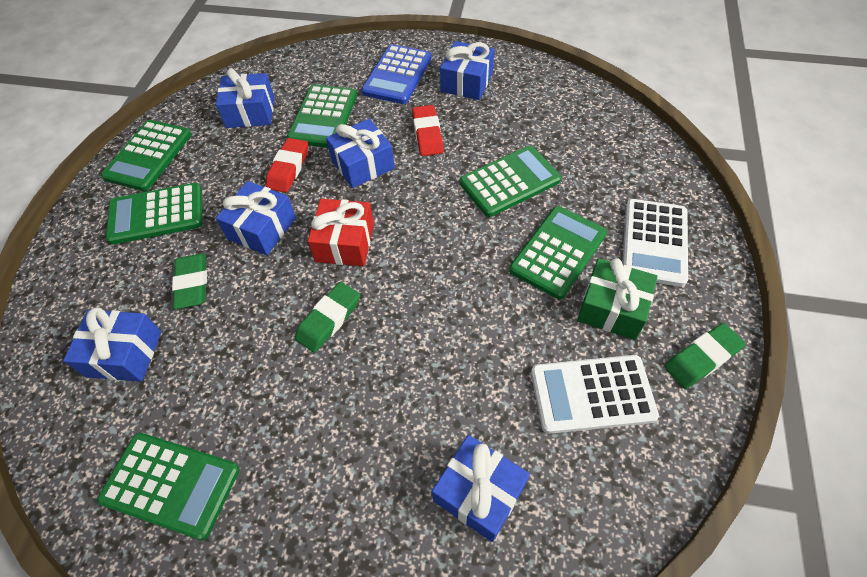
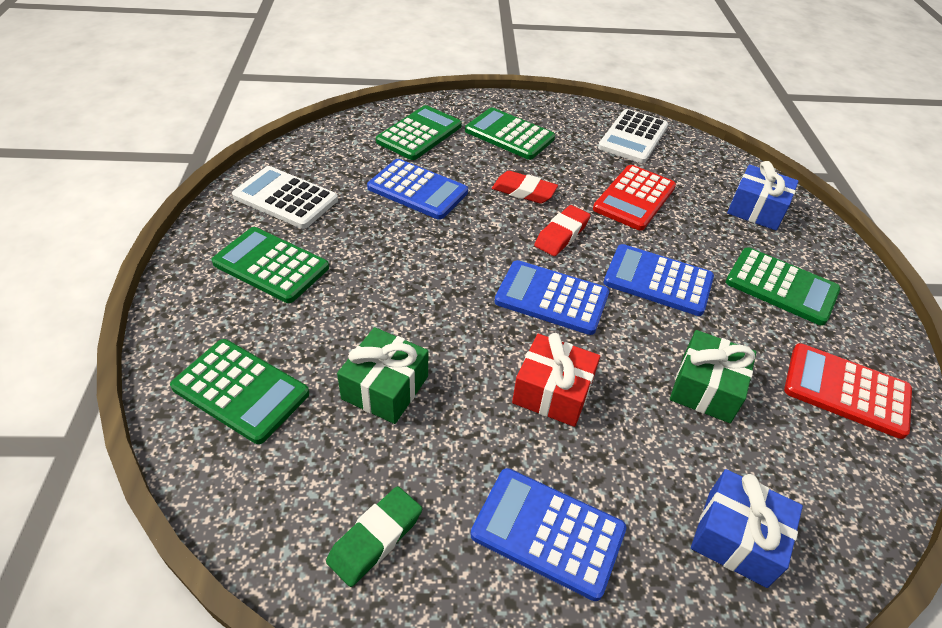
blue calculator: 1 -> 4
blue gift: 6 -> 2
green calculator: 6 -> 5
green eraser: 3 -> 1
green gift: 1 -> 2
red calculator: 0 -> 2

